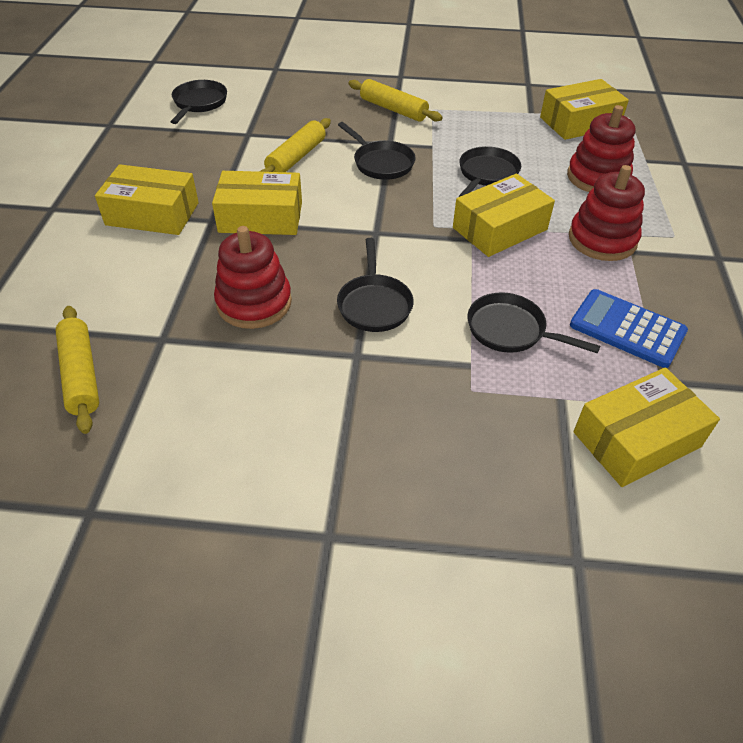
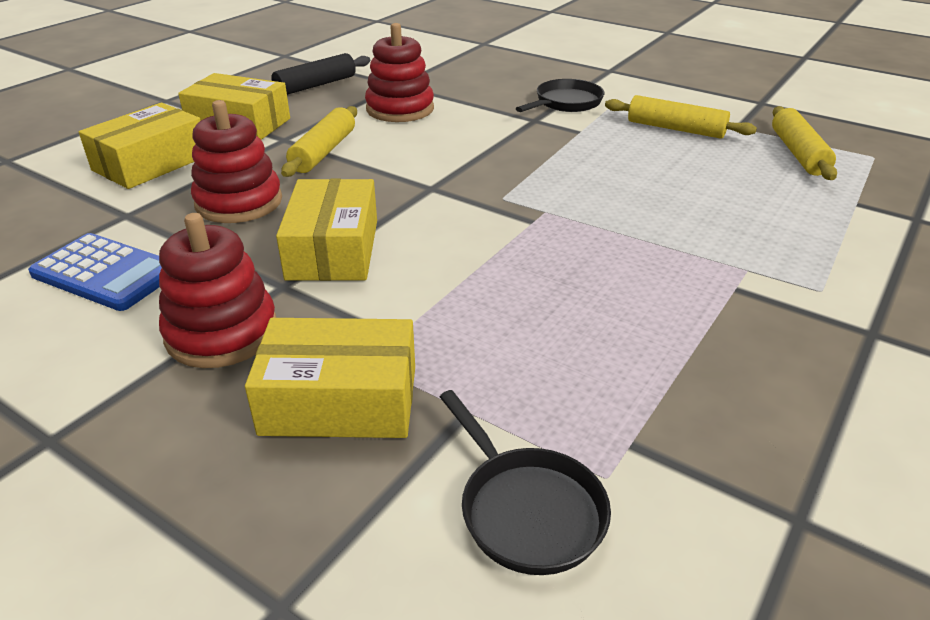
black pan: 5 -> 2
black rolling pin: 0 -> 1
yellow box: 5 -> 4

